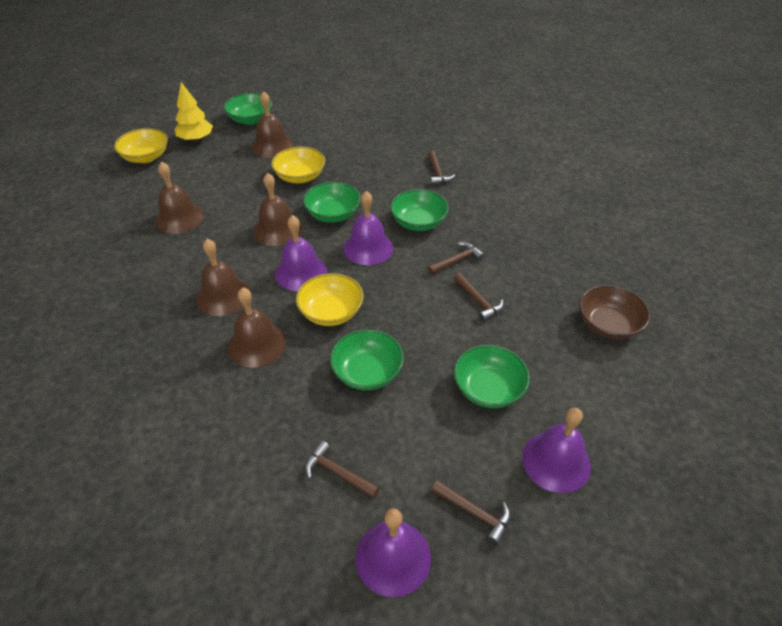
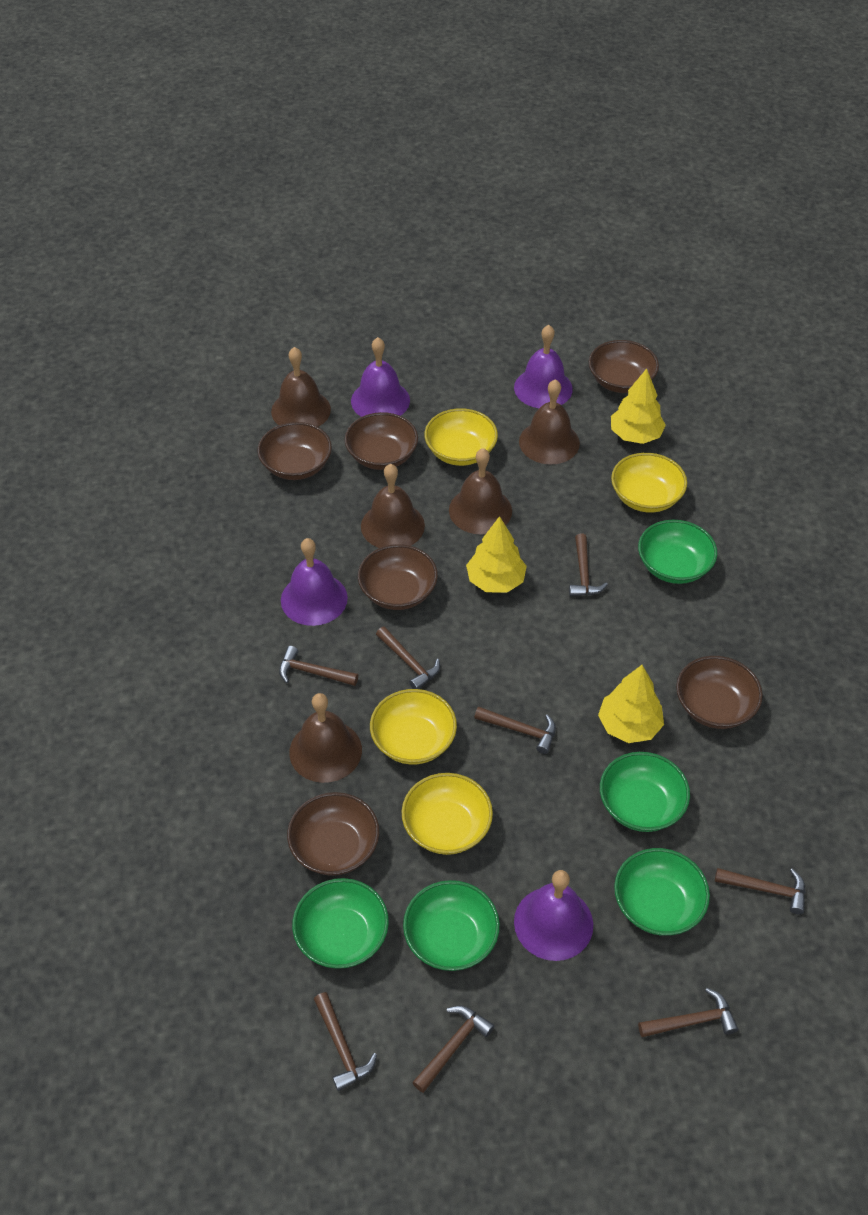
brown bowl: 1 -> 6
brown hammer: 5 -> 8
yellow bowl: 3 -> 4
yellow tree: 1 -> 3

